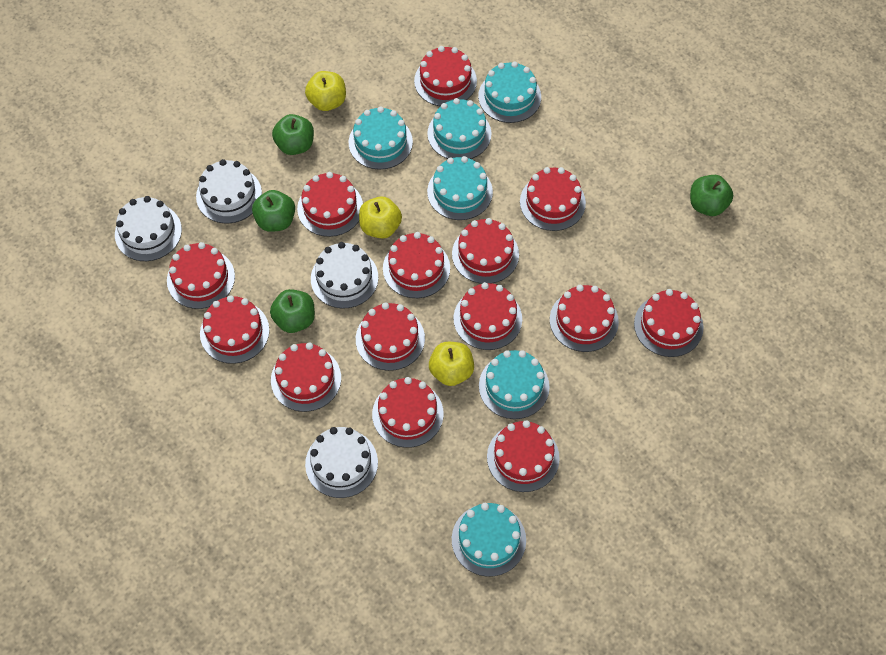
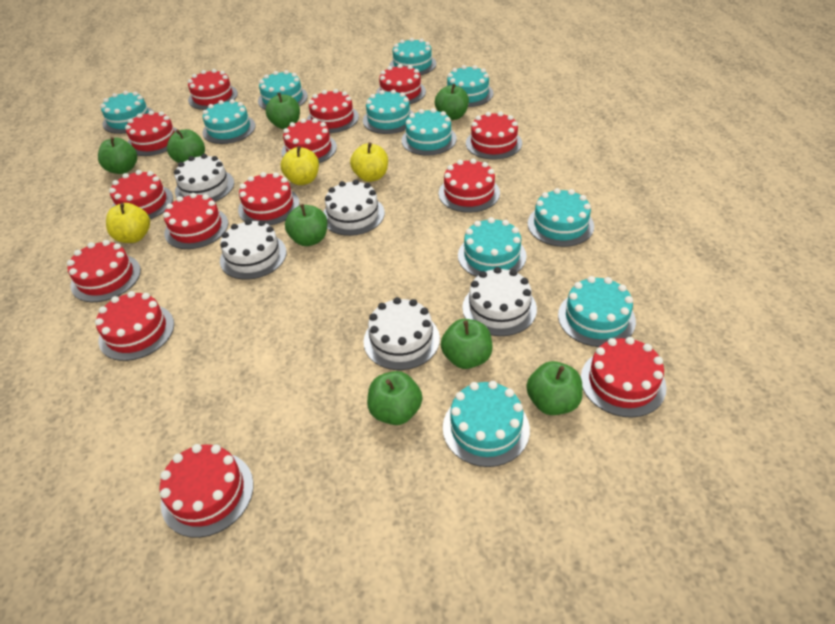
green apple: 4 -> 8
turquoise cake: 6 -> 11
white cake: 4 -> 5

